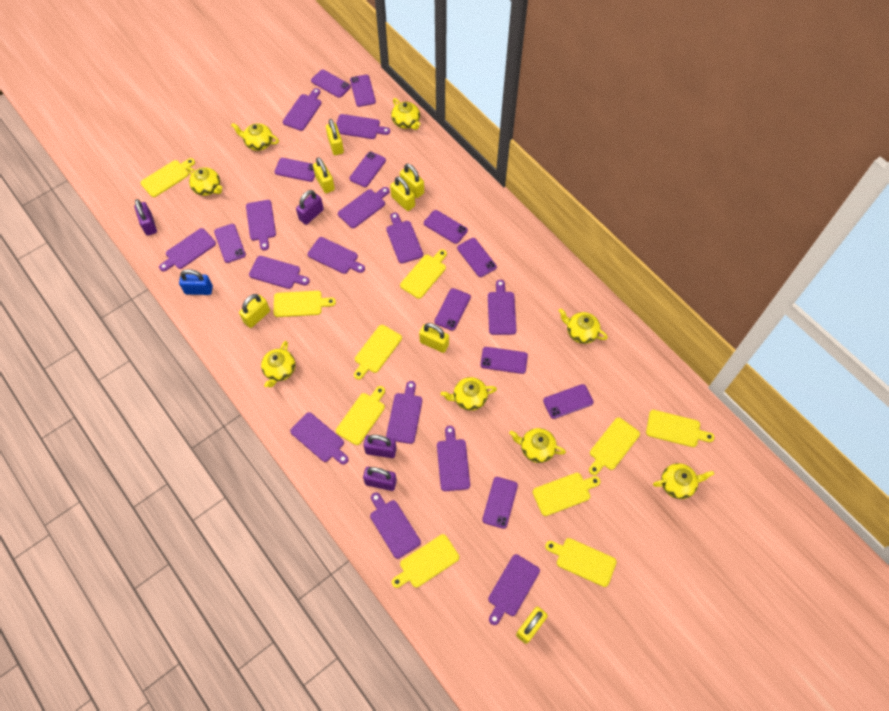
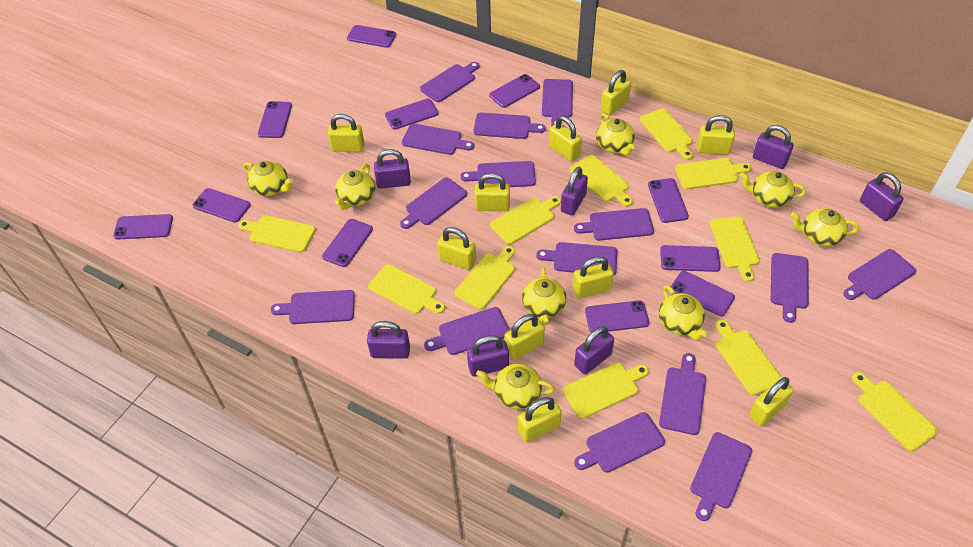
blue padlock: 1 -> 0
purple cutting board: 14 -> 15
purple padlock: 4 -> 7
yellow cutting board: 10 -> 11
yellow padlock: 7 -> 10

